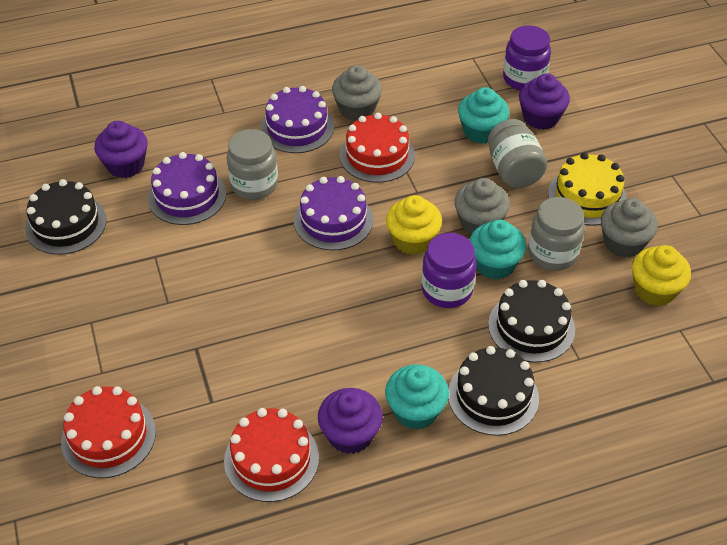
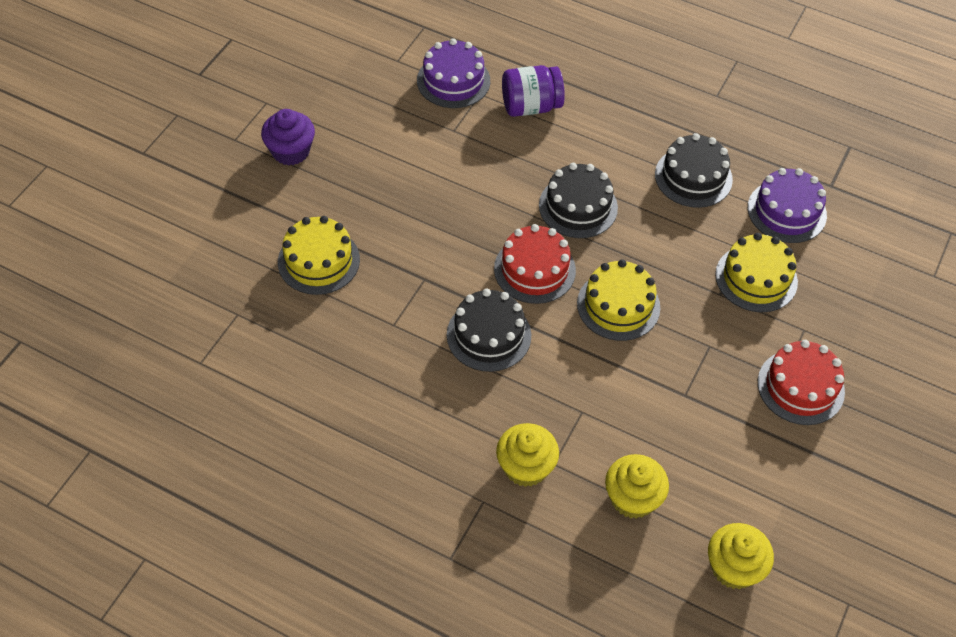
grey cupcake: 3 -> 0
grey jar: 3 -> 0
purple cake: 3 -> 2
purple cupcake: 3 -> 1
purple jar: 2 -> 1
red cake: 3 -> 2
turquoise cupcake: 3 -> 0
yellow cake: 1 -> 3
yellow cupcake: 2 -> 3

